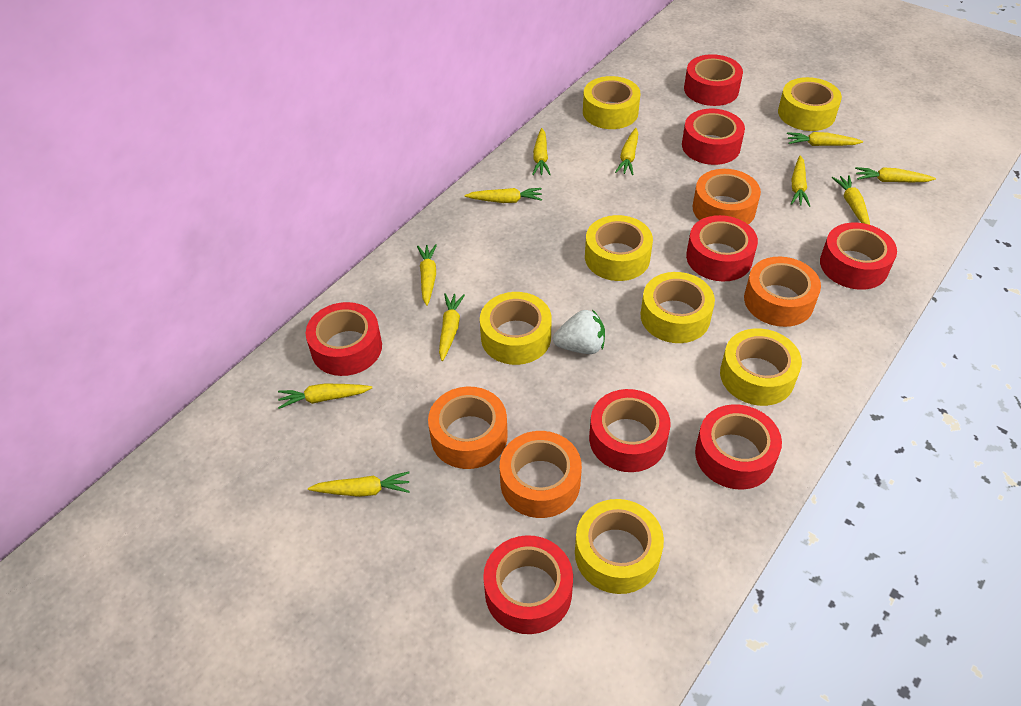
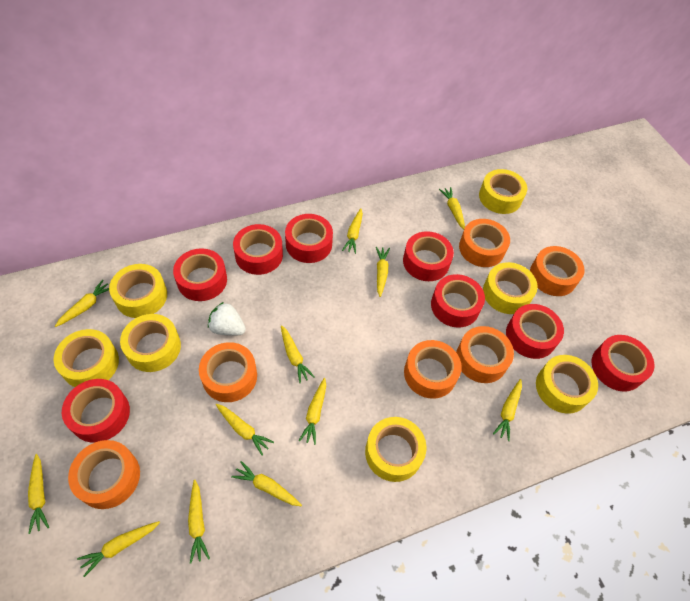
orange tape: 4 -> 6
yellow carrot: 11 -> 12

